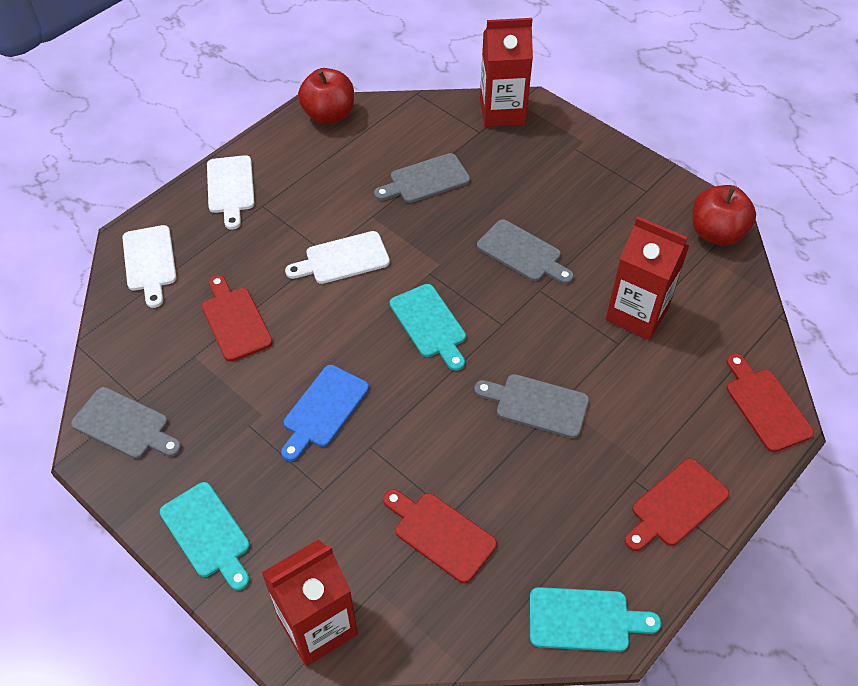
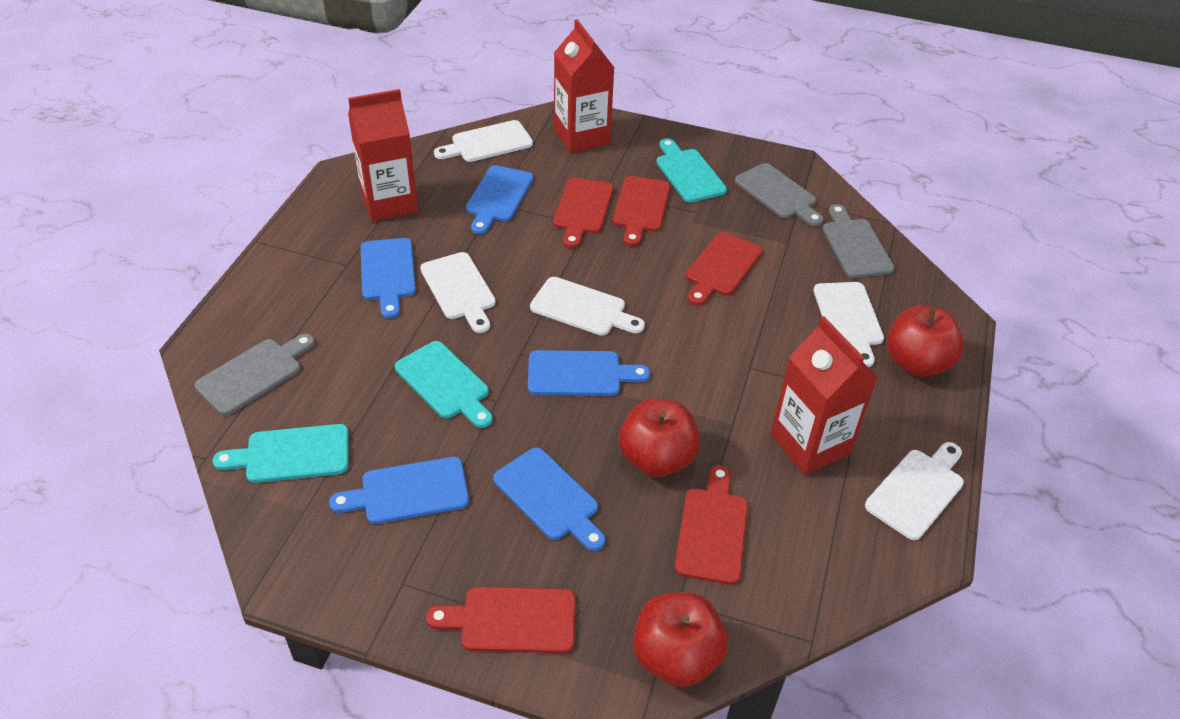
blue cutting board: 1 -> 5
grey cutting board: 4 -> 3
red apple: 2 -> 3
red cutting board: 4 -> 5
white cutting board: 3 -> 5

